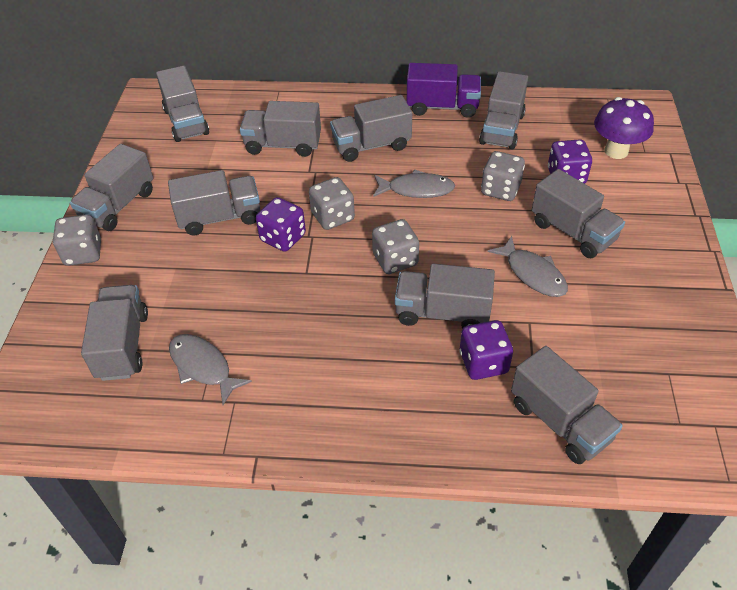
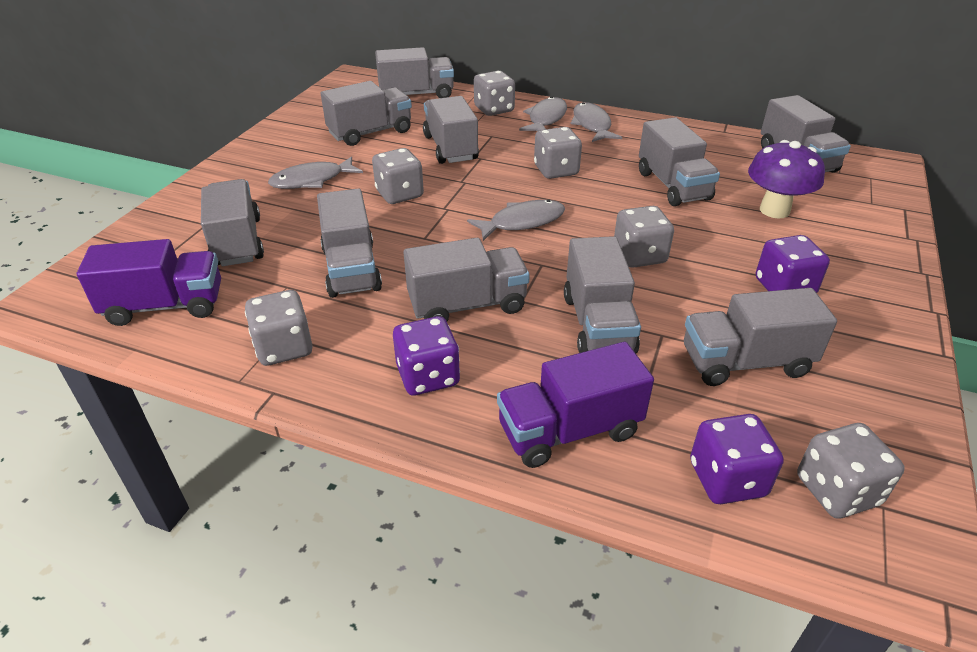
grey dice: 4 -> 6
grey fish: 3 -> 4
purple truck: 1 -> 2

